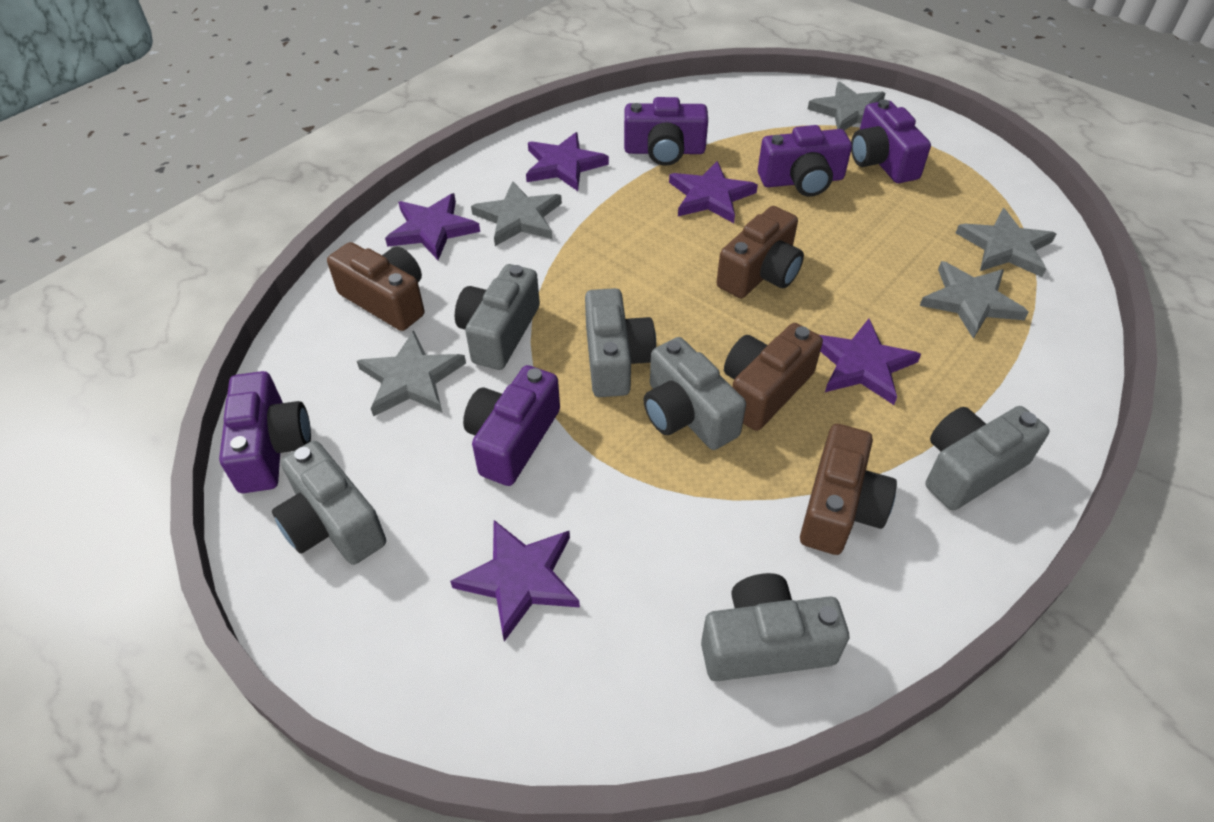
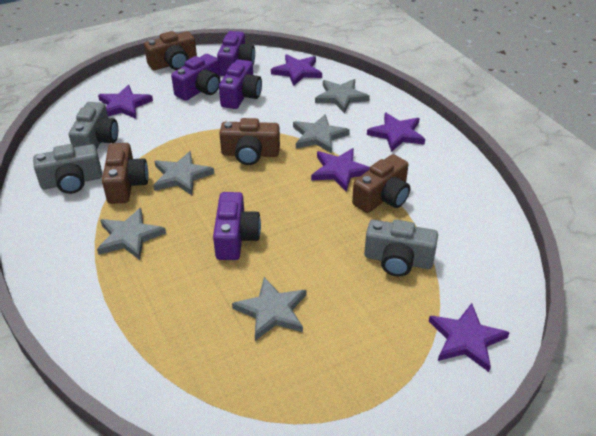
grey camera: 6 -> 3
purple camera: 5 -> 4

